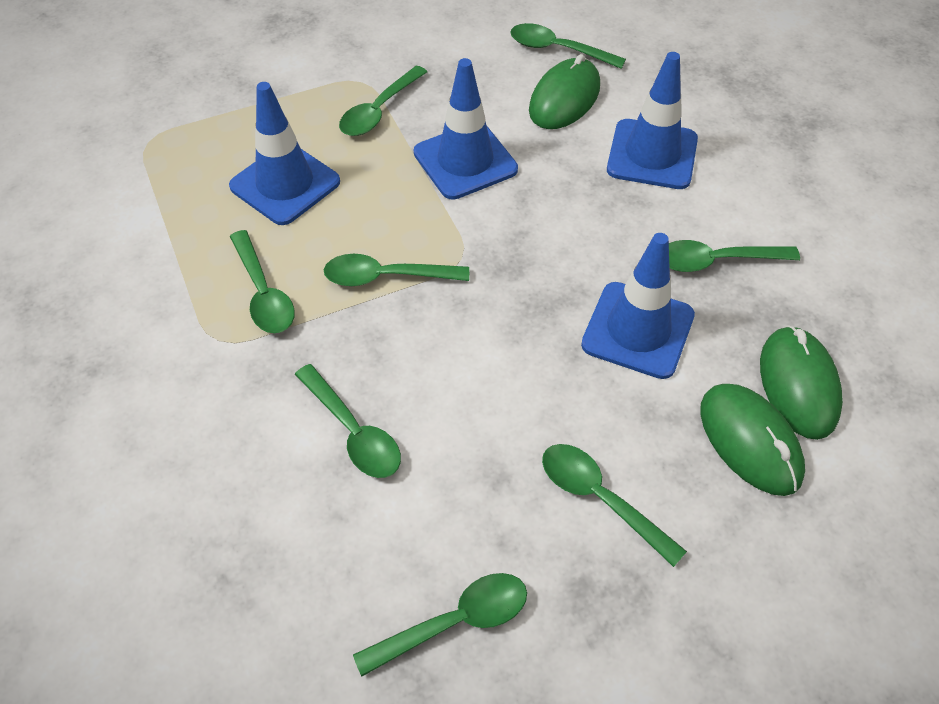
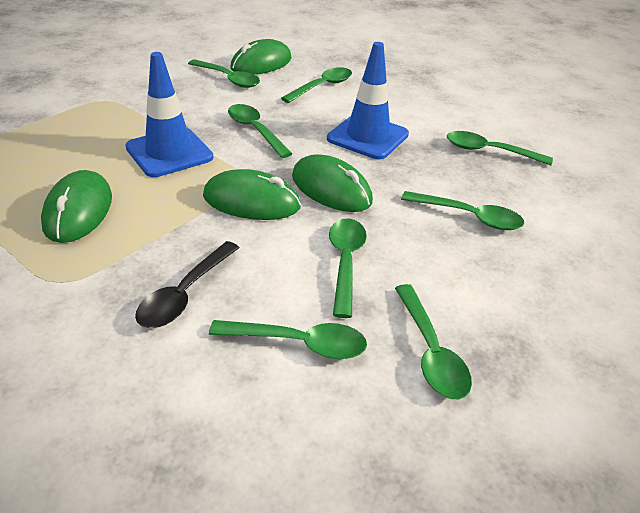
black spoon: 0 -> 1
blue traffic cone: 4 -> 2
green mouse: 3 -> 4

